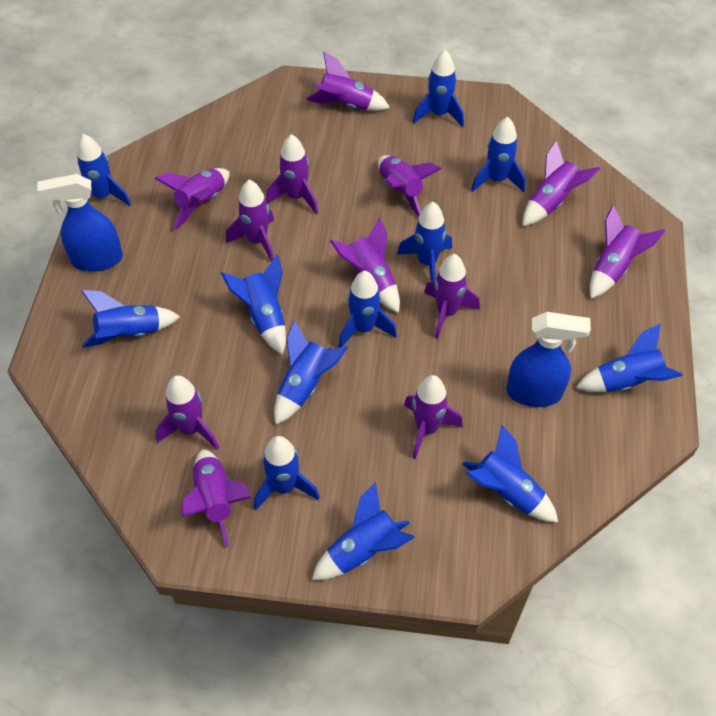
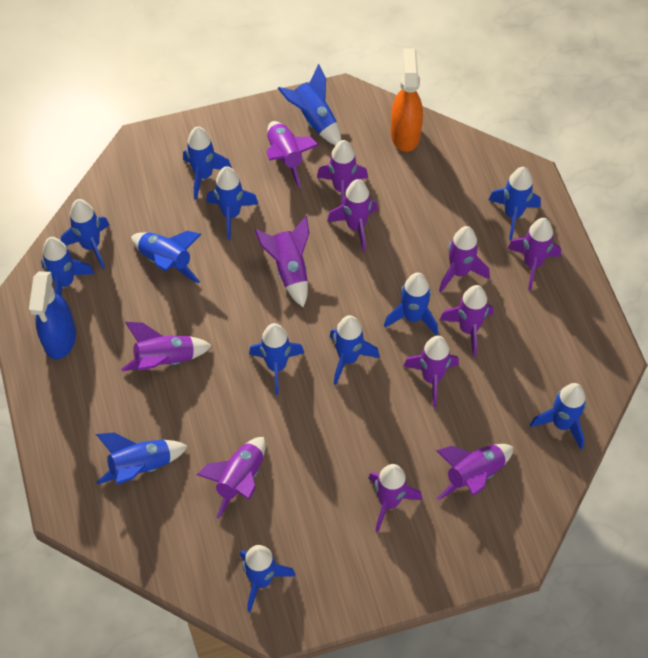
blue rocket: 12 -> 13
blue spray bottle: 2 -> 1
orange spray bottle: 0 -> 1

